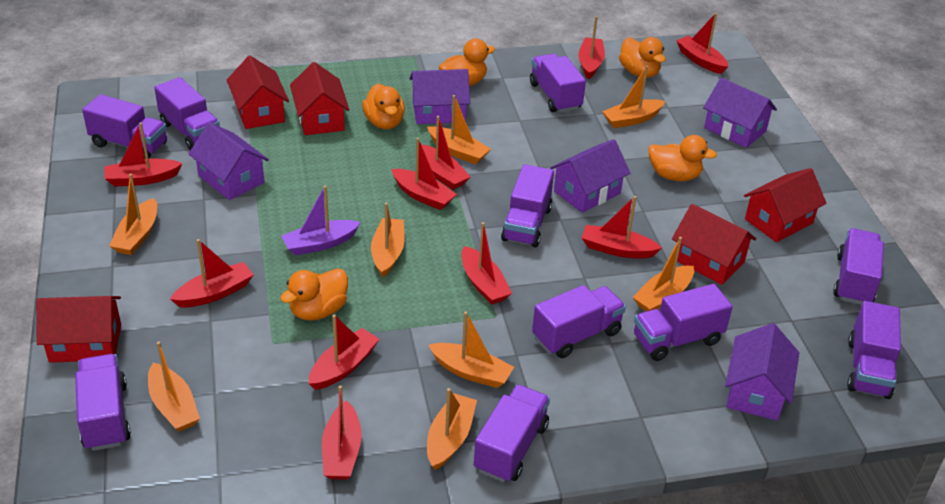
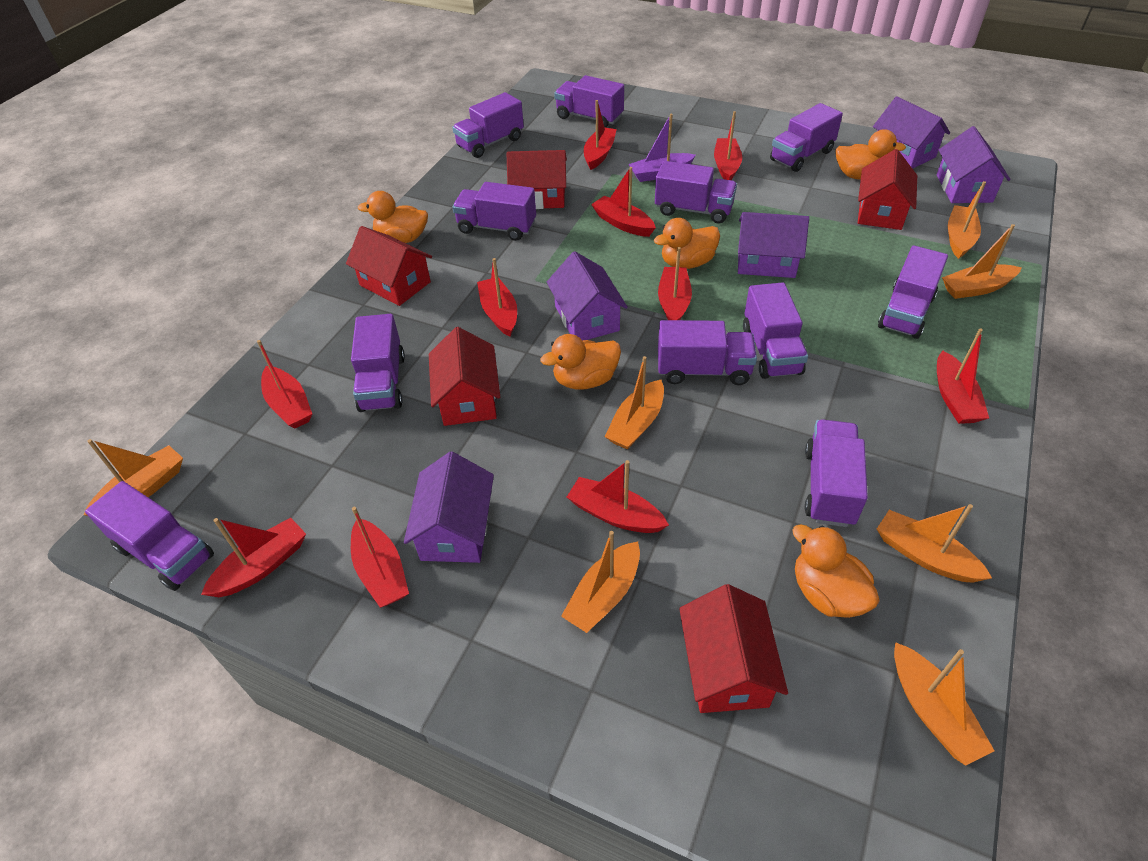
orange boat: 8 -> 7
purple truck: 10 -> 11

